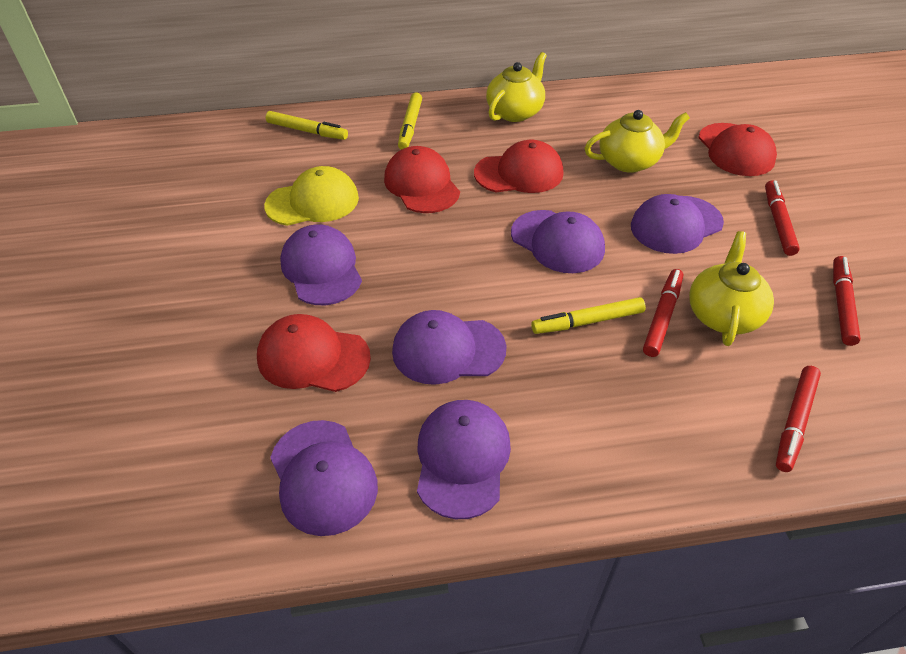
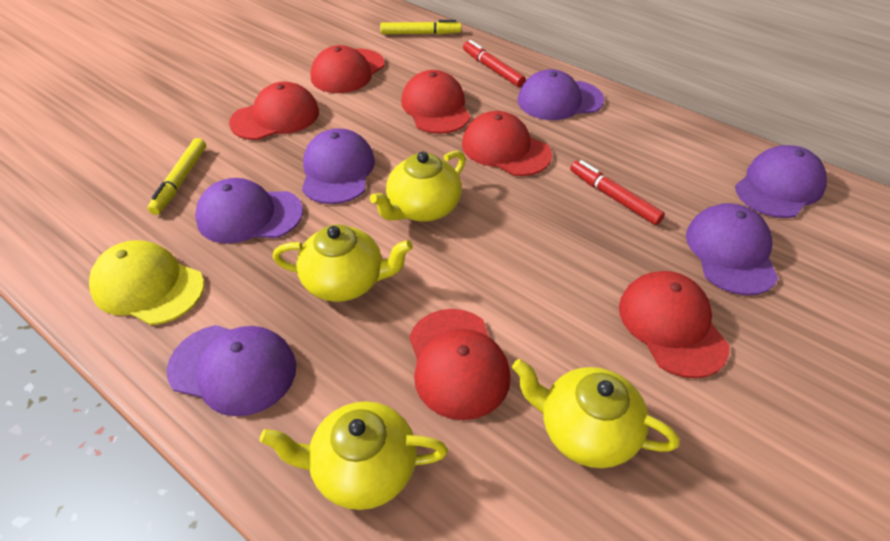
red cap: 4 -> 6
red marker: 4 -> 2
yellow marker: 3 -> 2
yellow teapot: 3 -> 4

